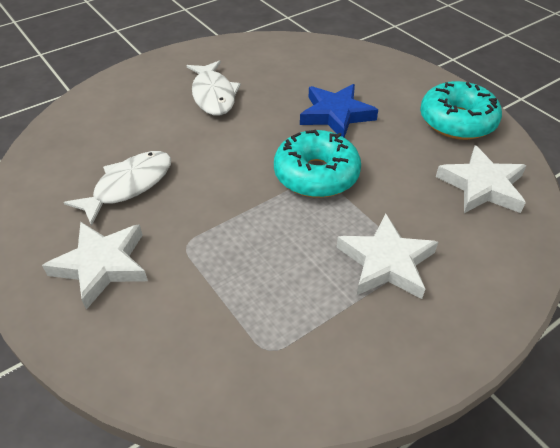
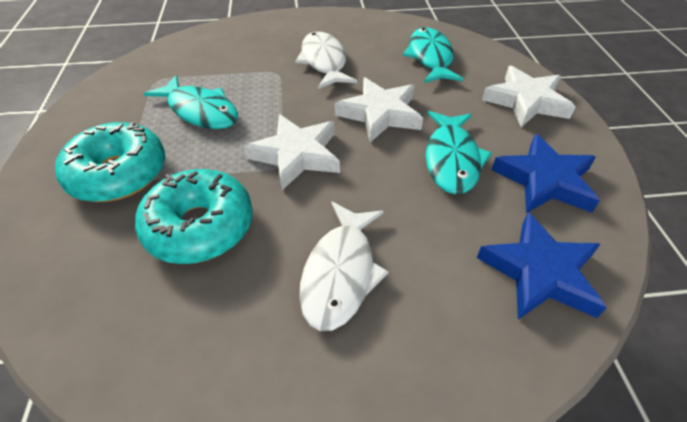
blue star: 1 -> 2
turquoise fish: 0 -> 3

